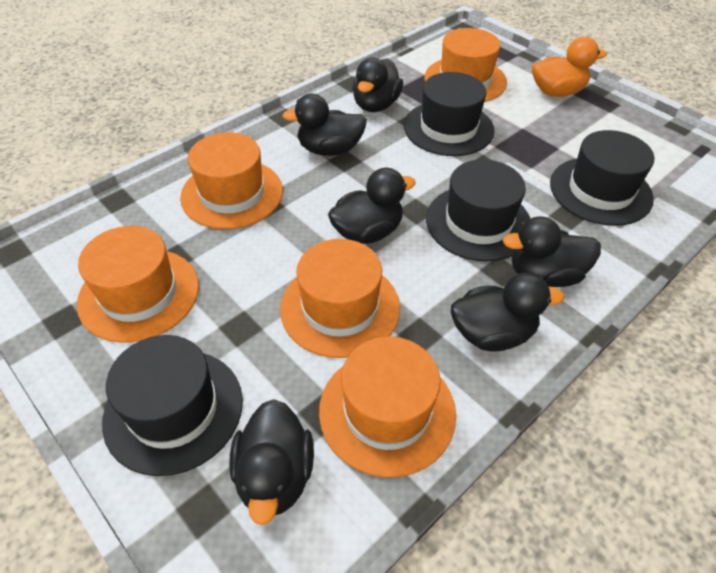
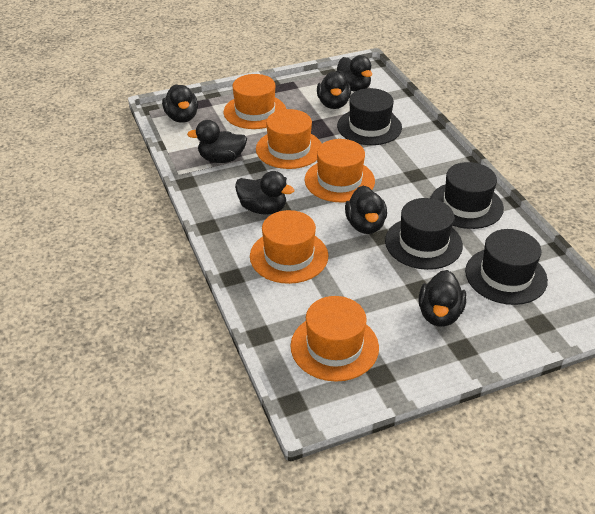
black duck: 6 -> 7
orange duck: 1 -> 0

